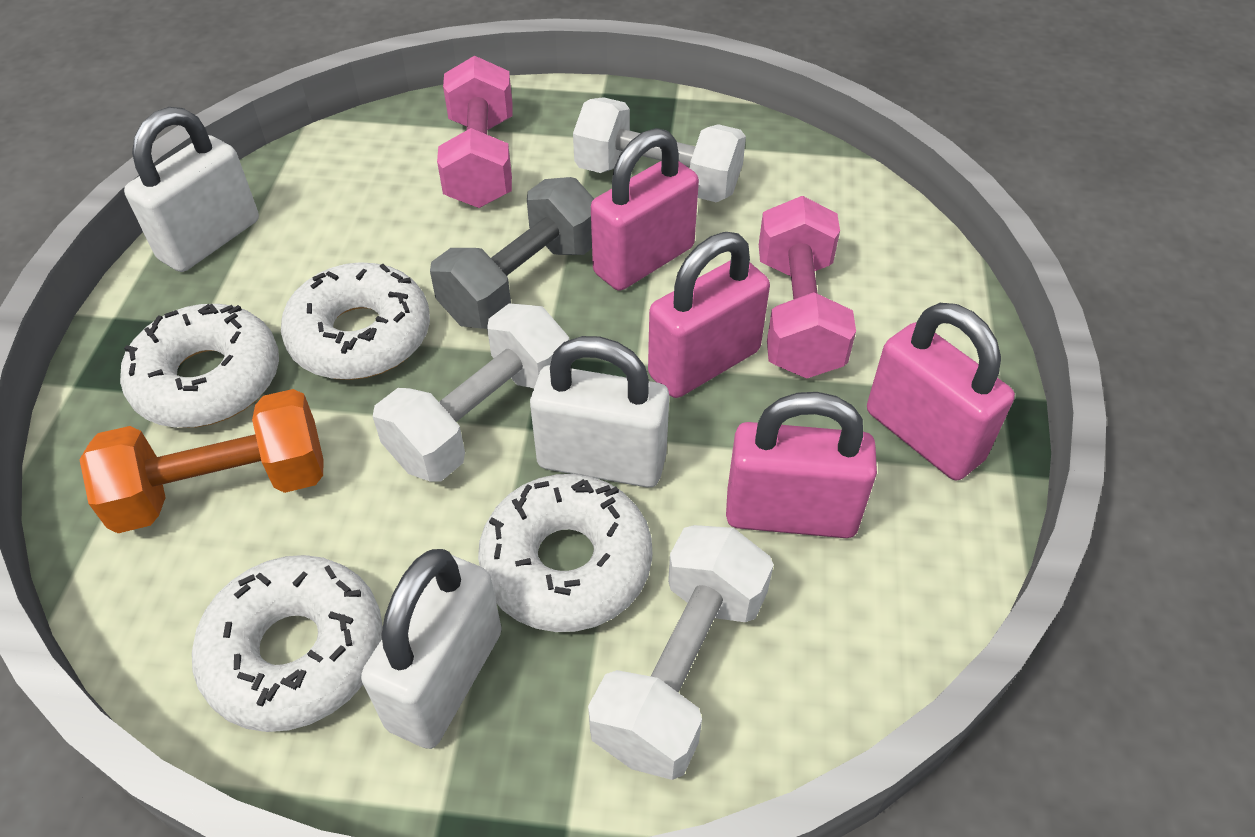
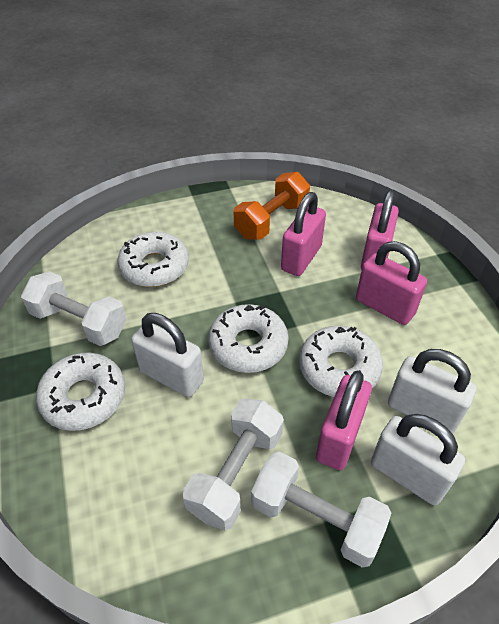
grey dumbbell: 1 -> 0
pink dumbbell: 2 -> 0

